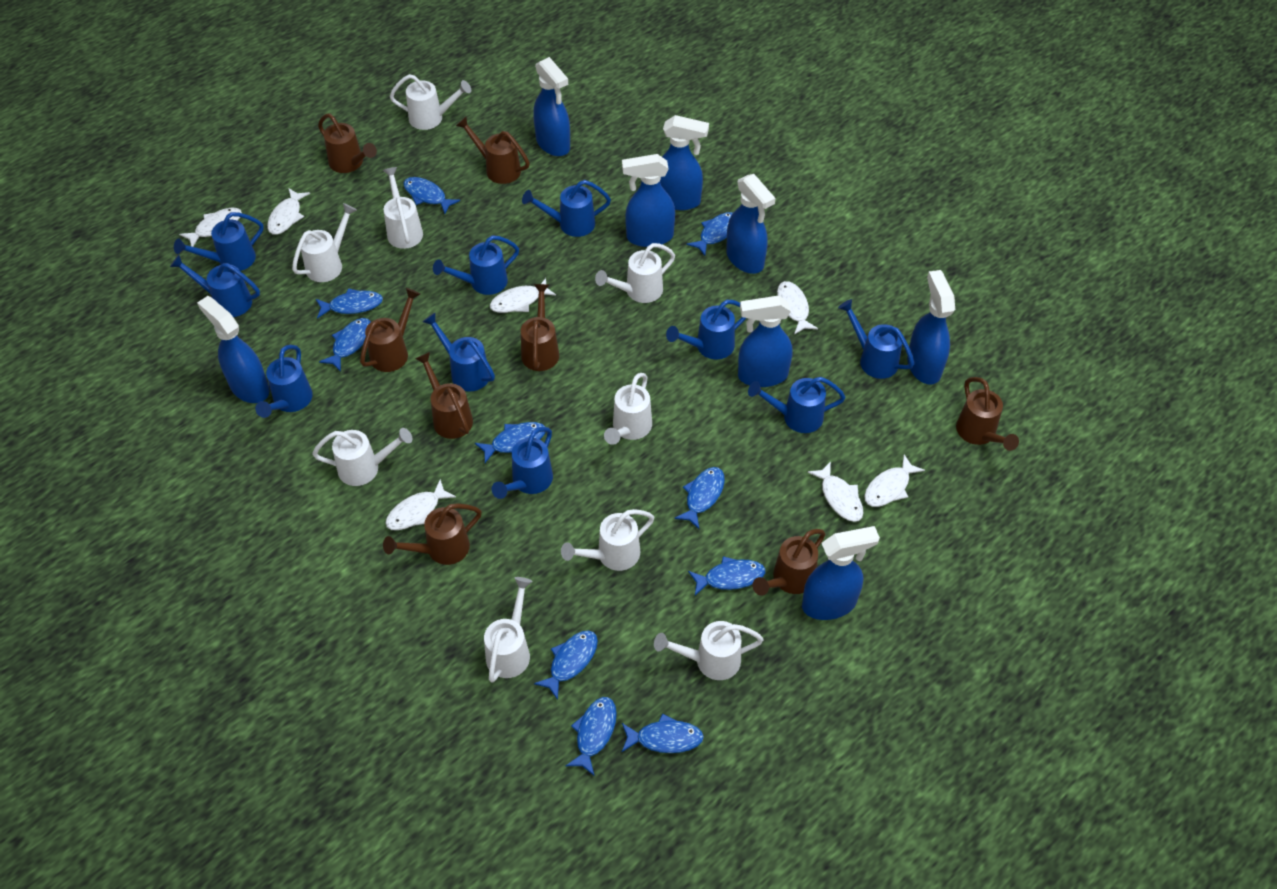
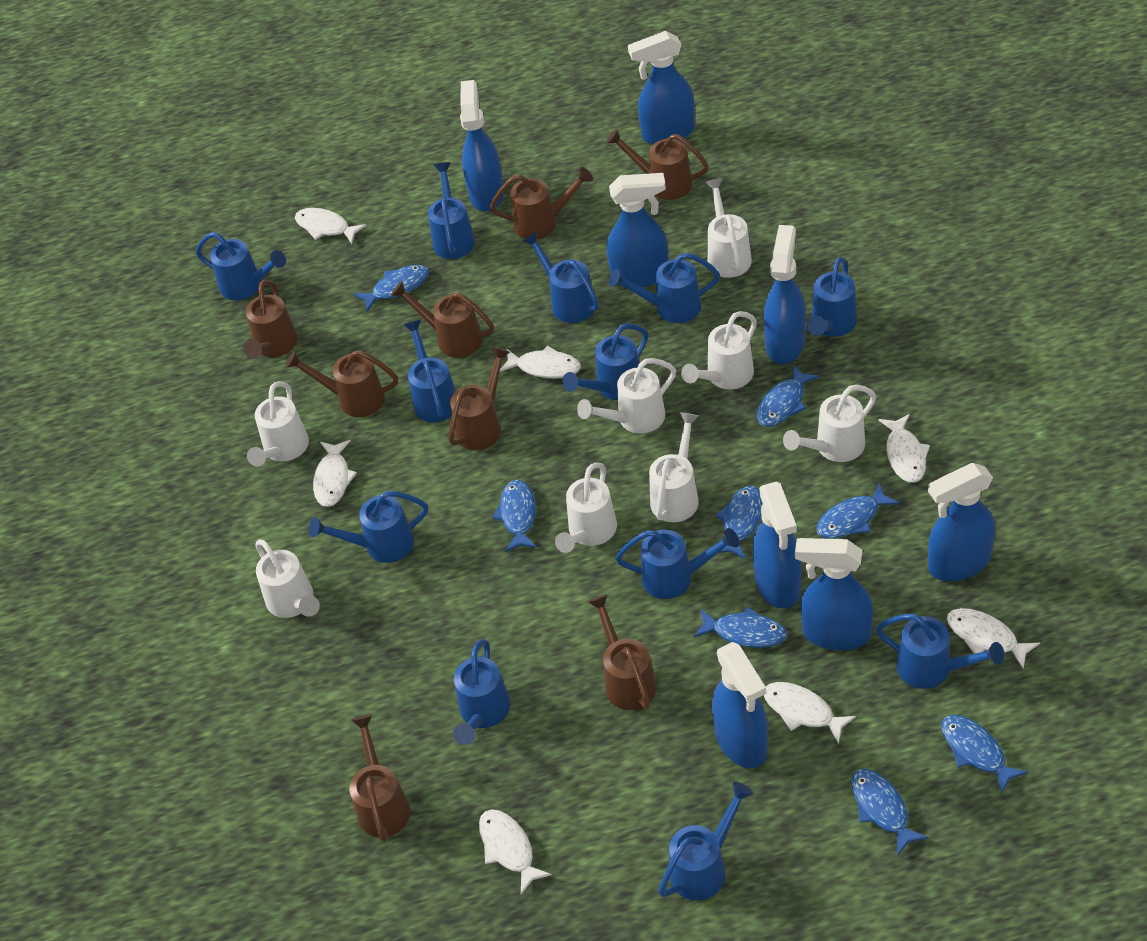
blue fish: 10 -> 8
blue watering can: 10 -> 12
white watering can: 9 -> 8

